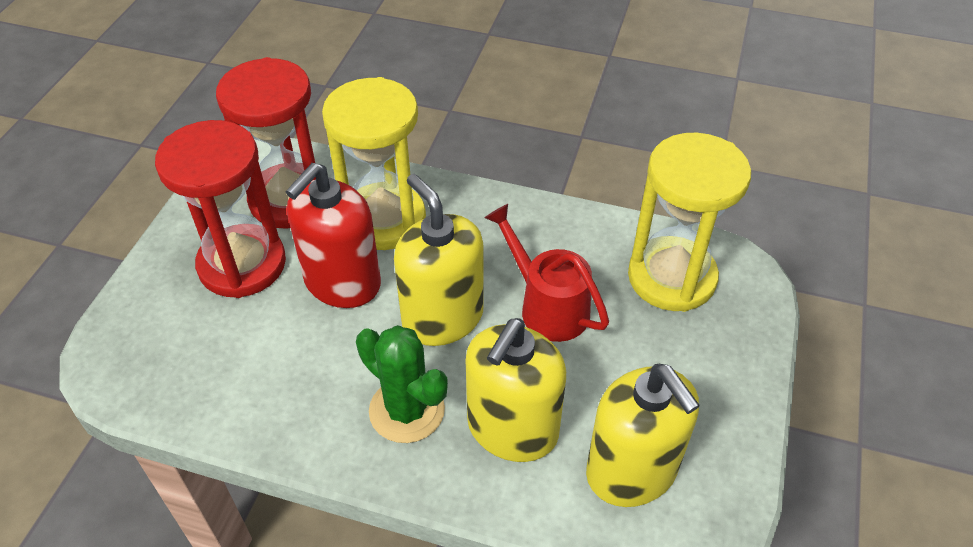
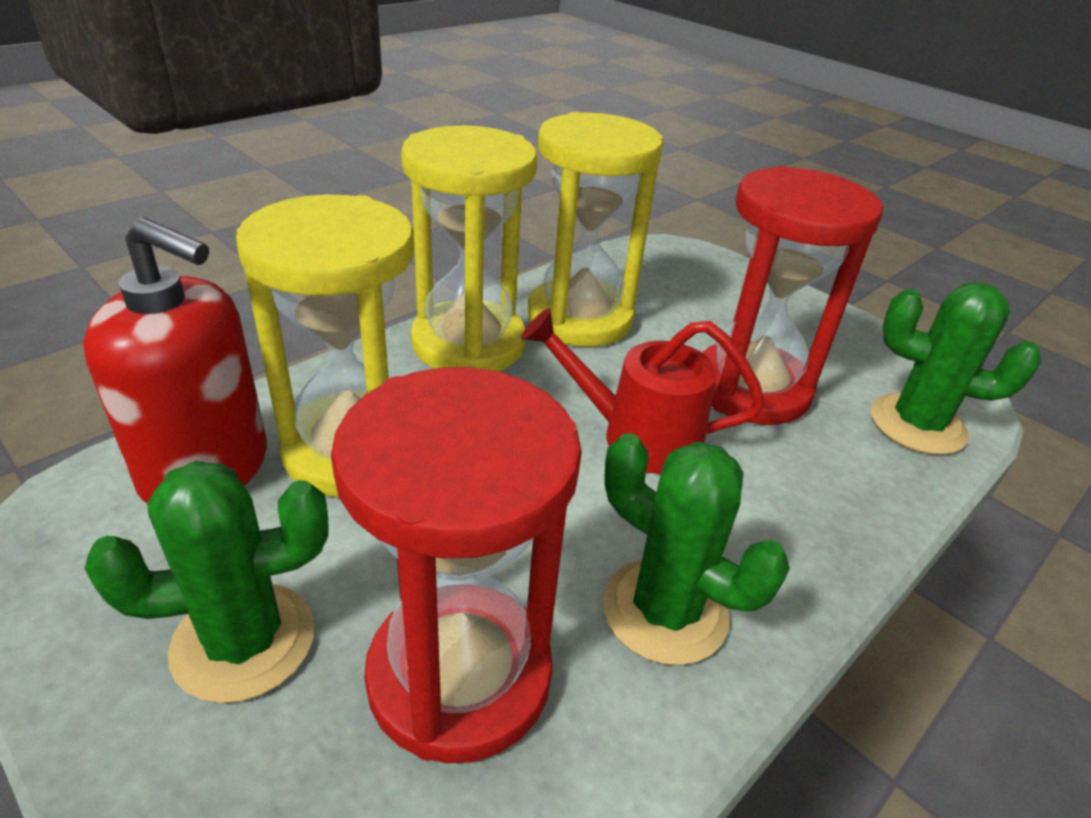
green cactus: 1 -> 3
yellow hourglass: 2 -> 3
yellow soap dispenser: 3 -> 0

